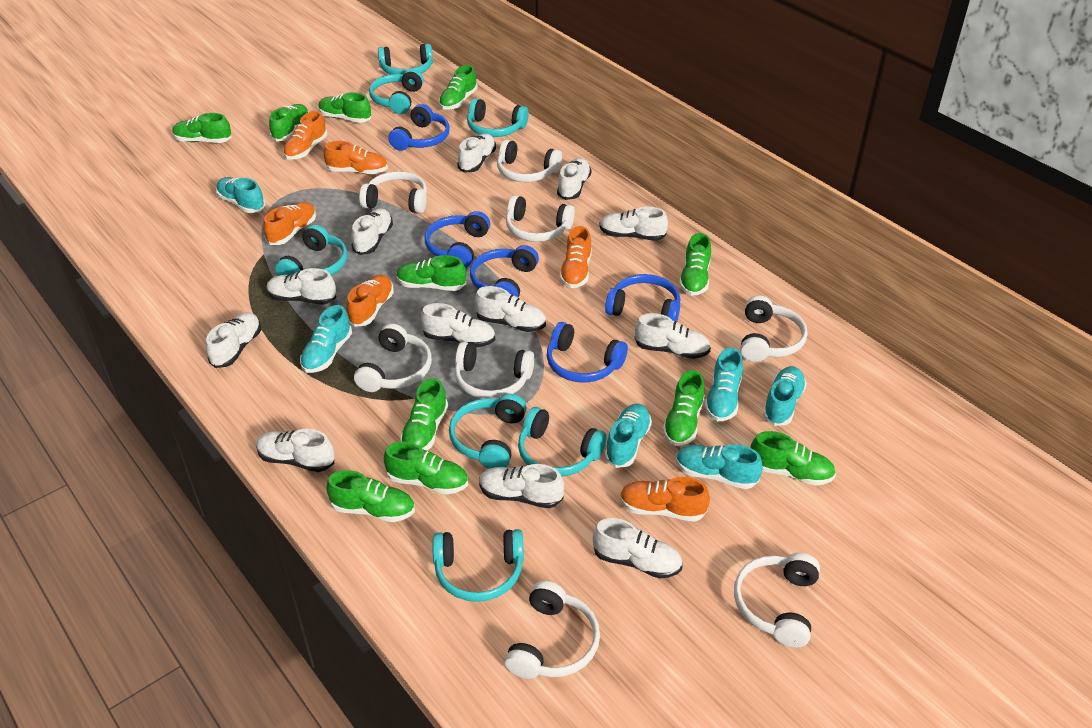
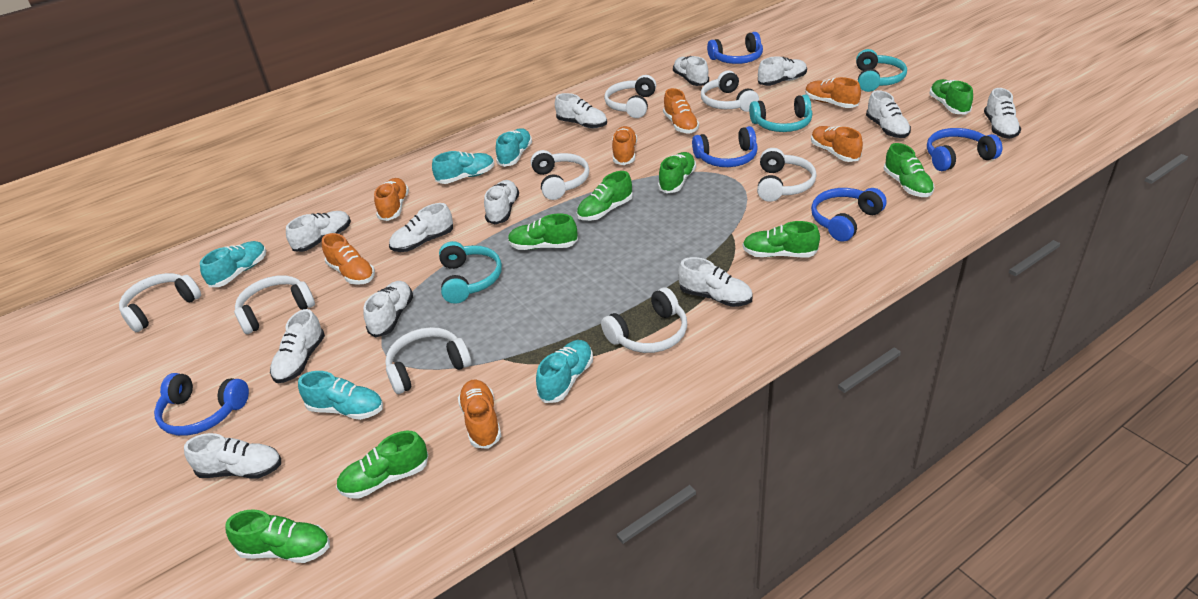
green shoe: 11 -> 8
orange shoe: 6 -> 7
turquoise headphones: 7 -> 3
turquoise shoe: 6 -> 5

